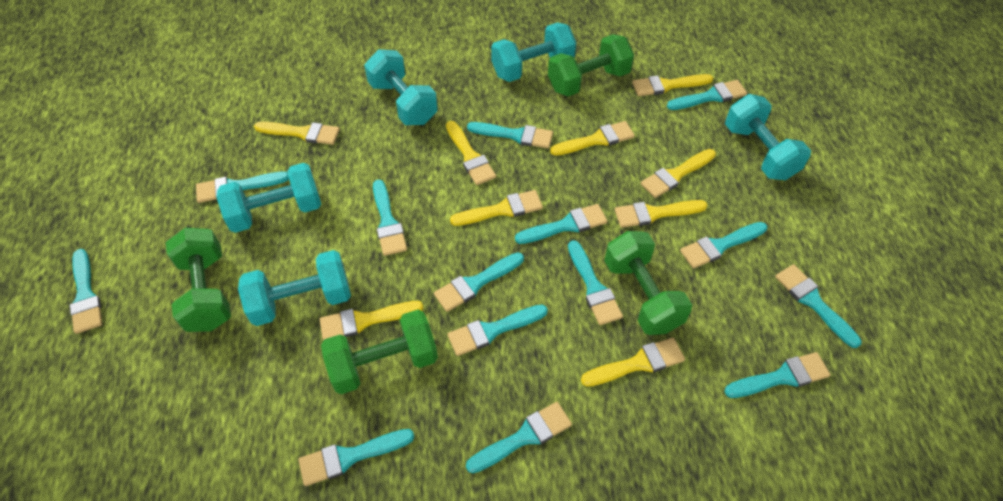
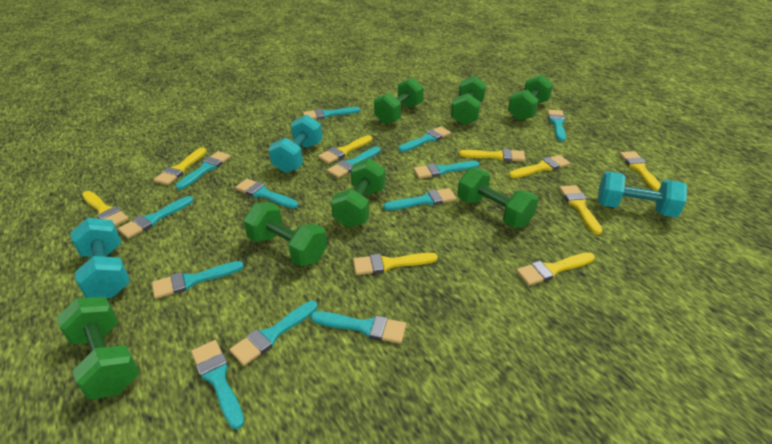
green dumbbell: 4 -> 7
turquoise brush: 14 -> 13
turquoise dumbbell: 5 -> 3

